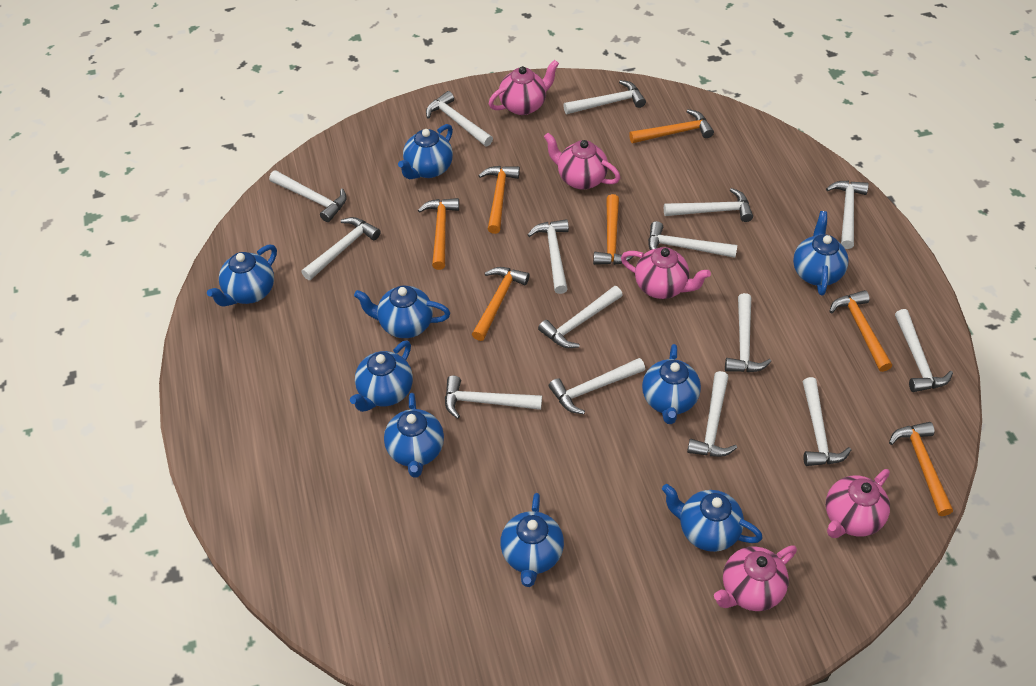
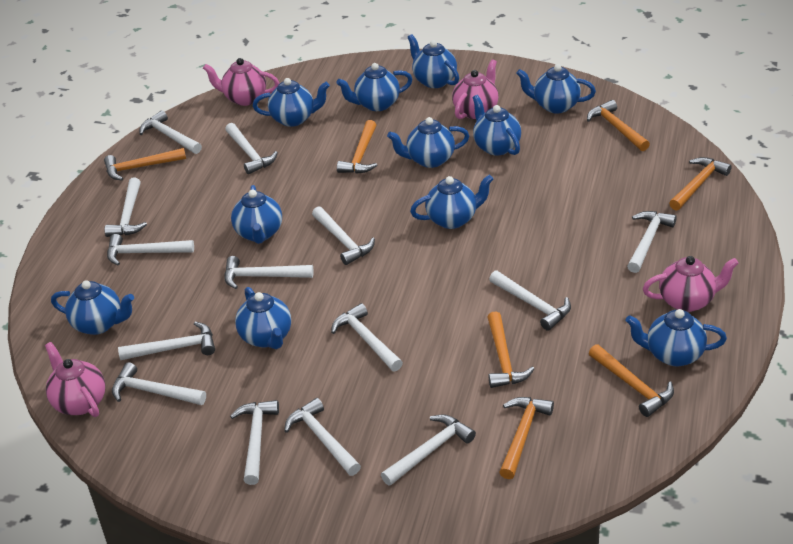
blue teapot: 9 -> 11
pink teapot: 5 -> 4
white hammer: 15 -> 14

